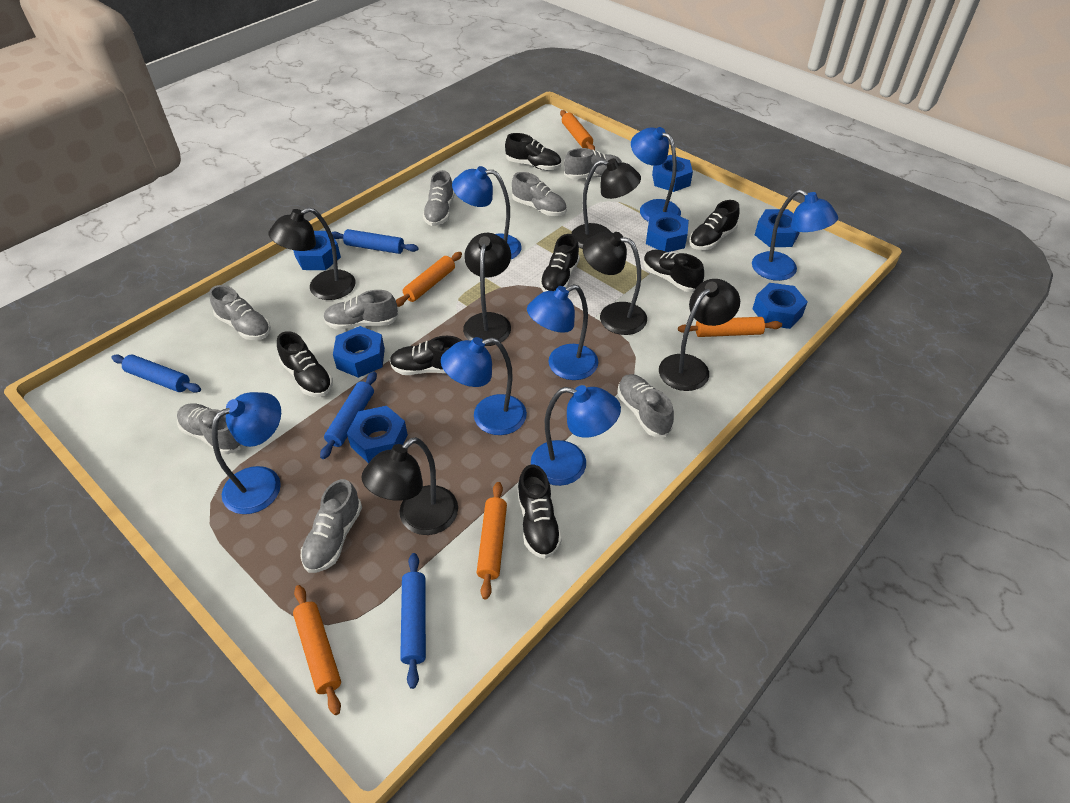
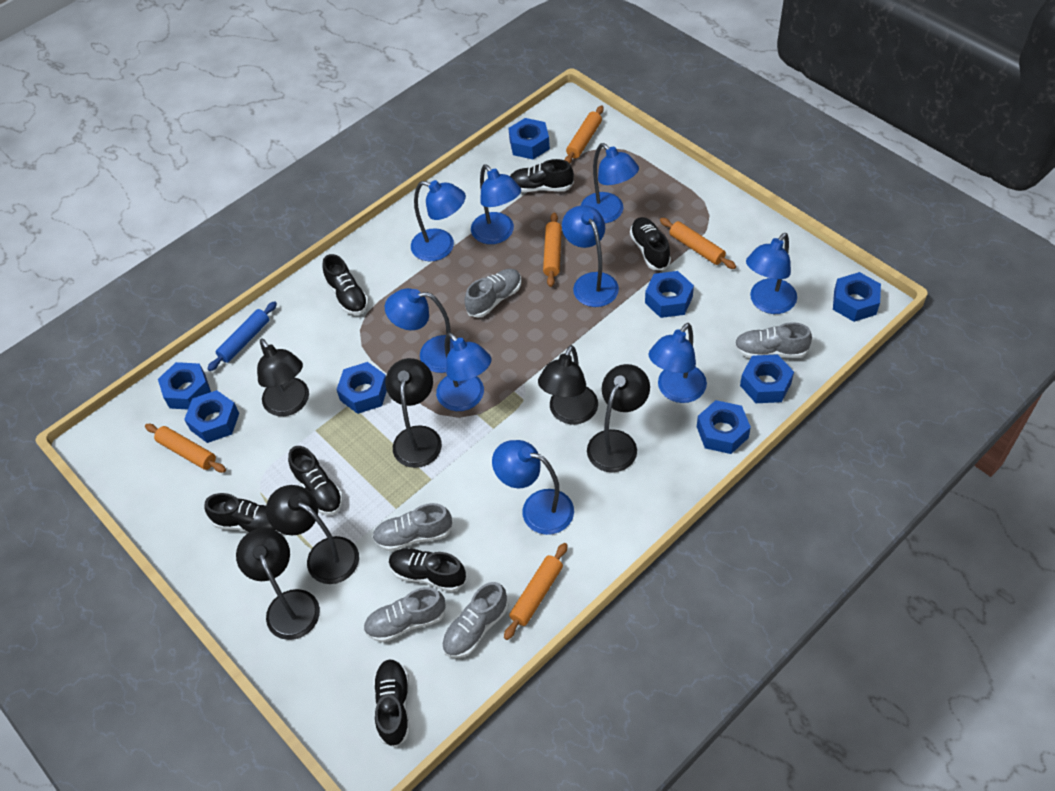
blue lamp: 7 -> 9
blue nut: 7 -> 8
blue rolling pin: 4 -> 1
grey shoe: 8 -> 5

